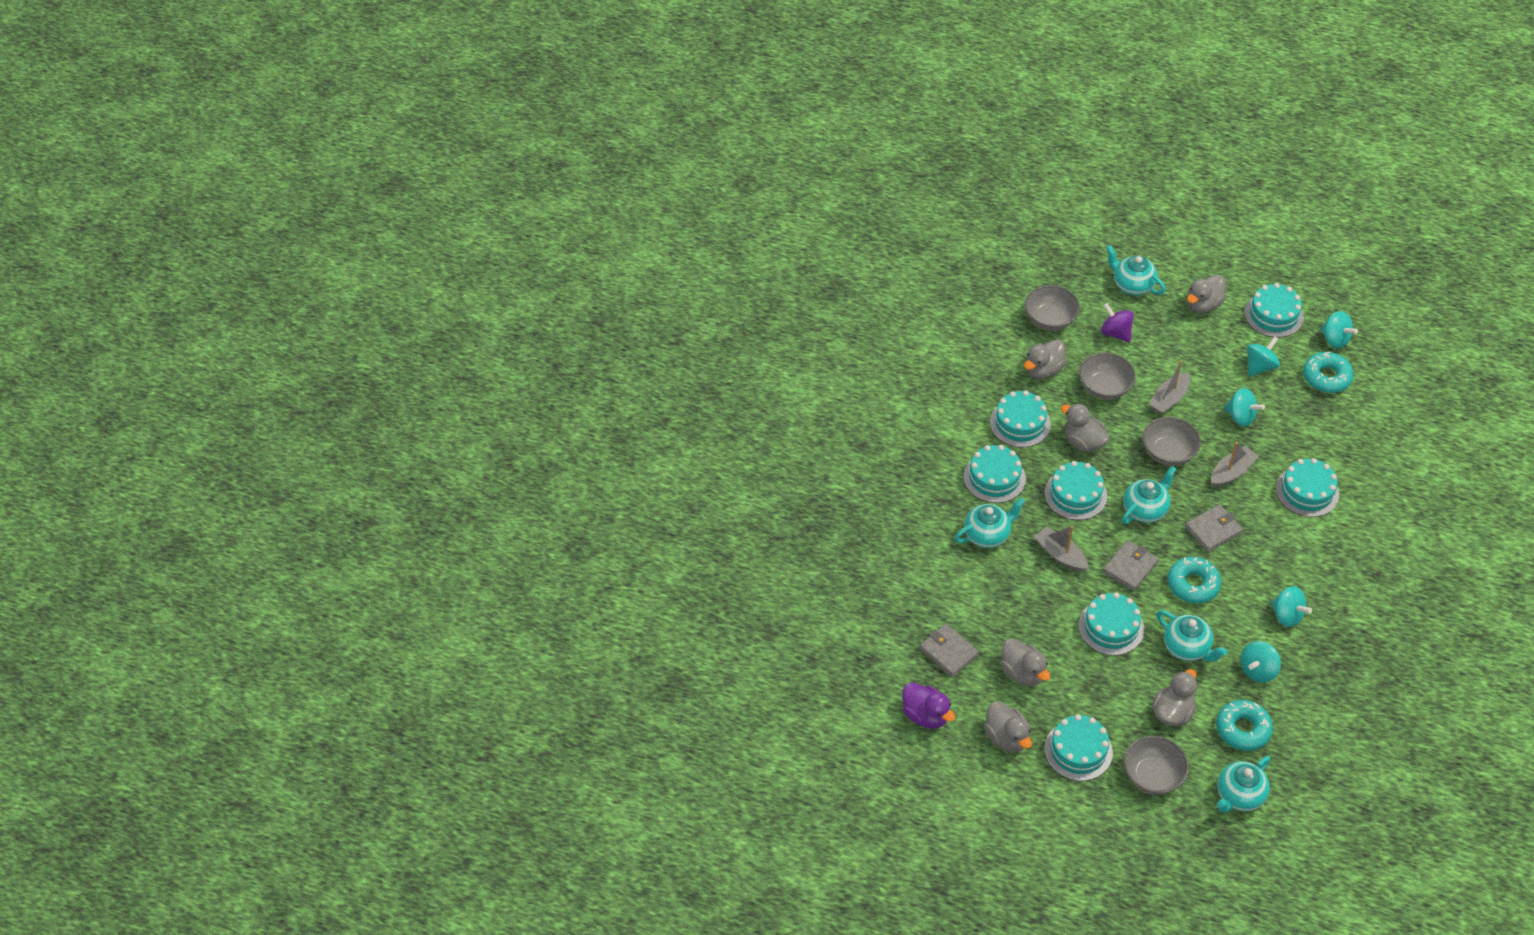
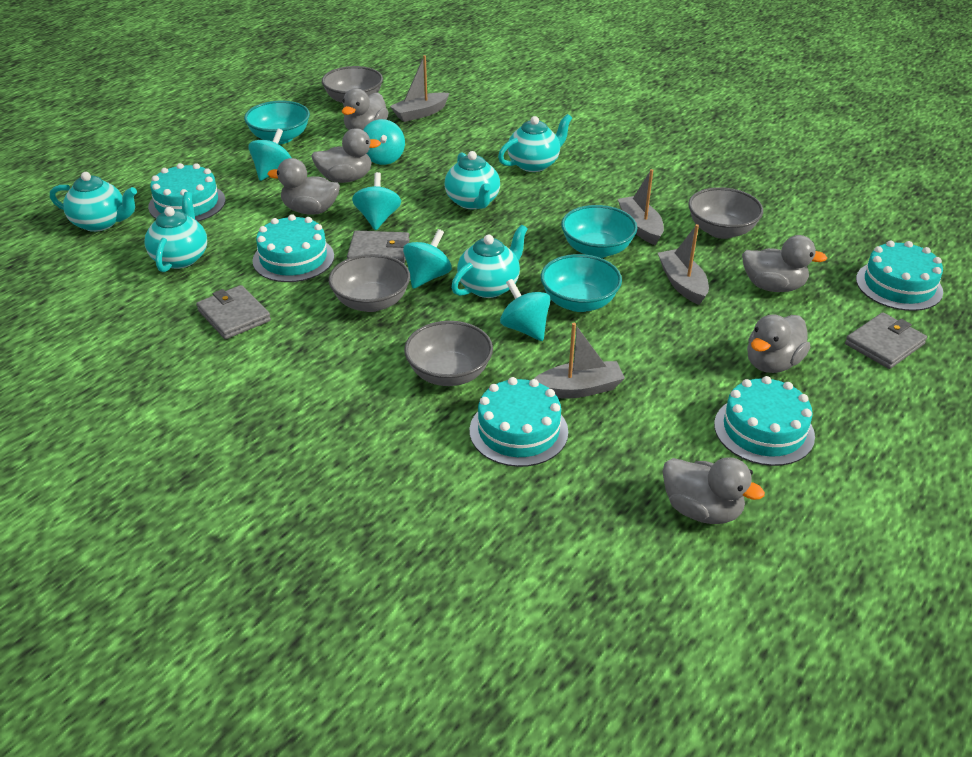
grey boat: 3 -> 4
purple duck: 1 -> 0
purple spinning top: 1 -> 0
turquoise bowl: 0 -> 3
turquoise cake: 7 -> 5
turquoise donut: 3 -> 0

